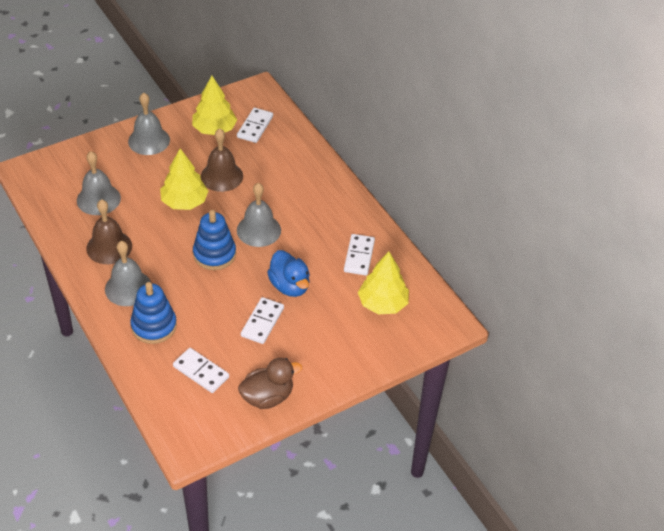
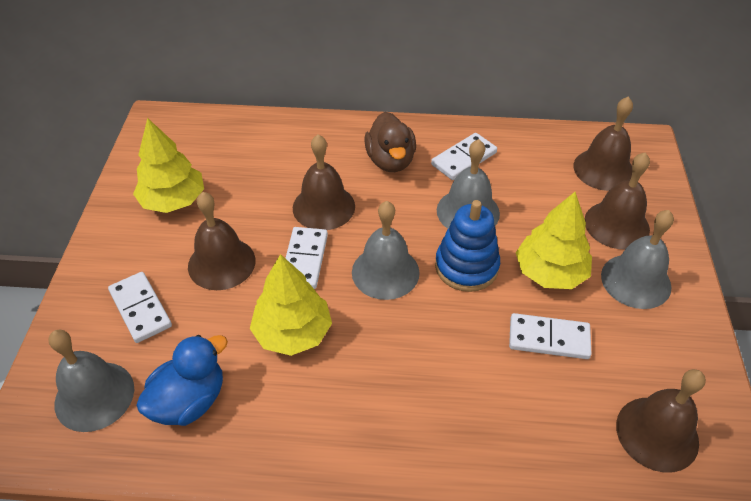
blue stacking toy: 2 -> 1
brown bell: 2 -> 5

